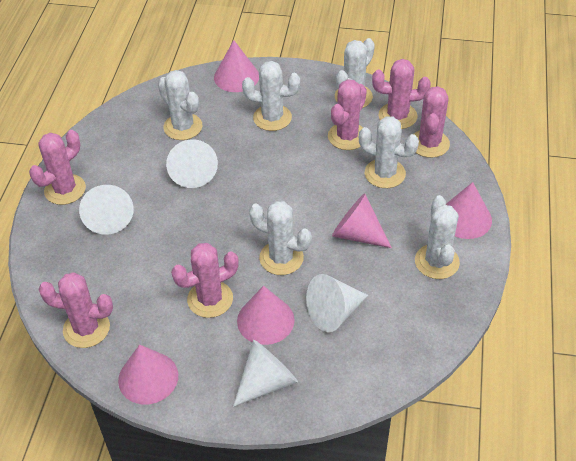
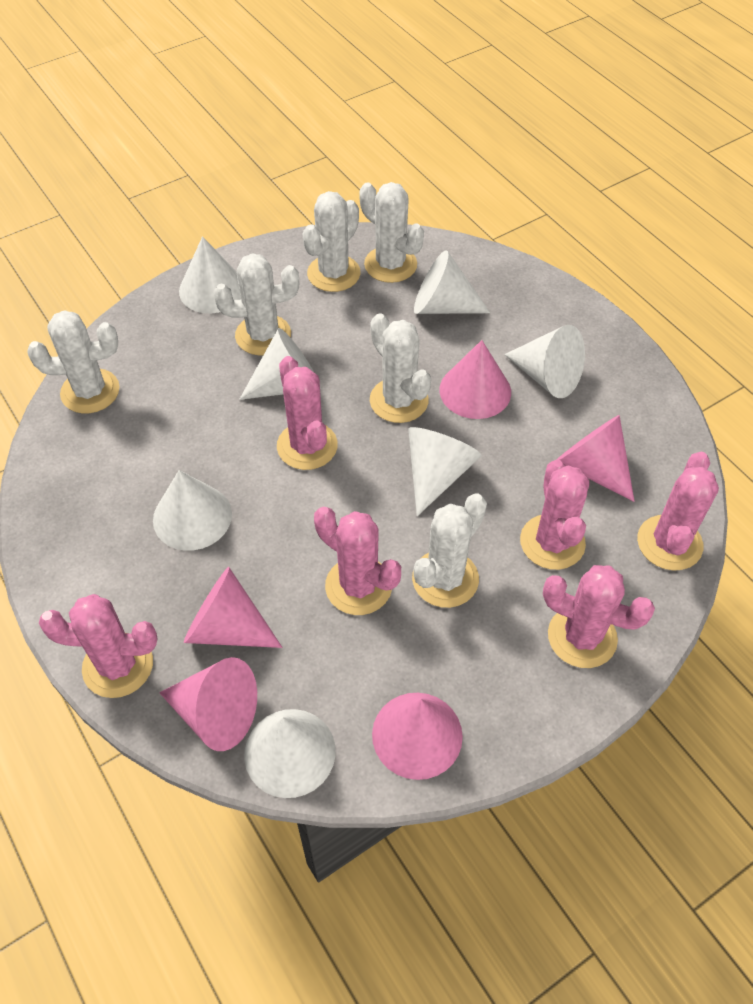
white cone: 4 -> 7

